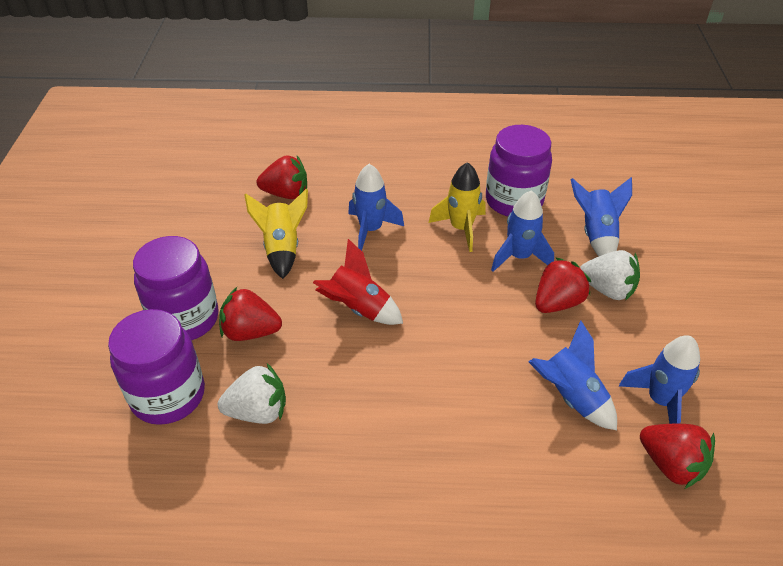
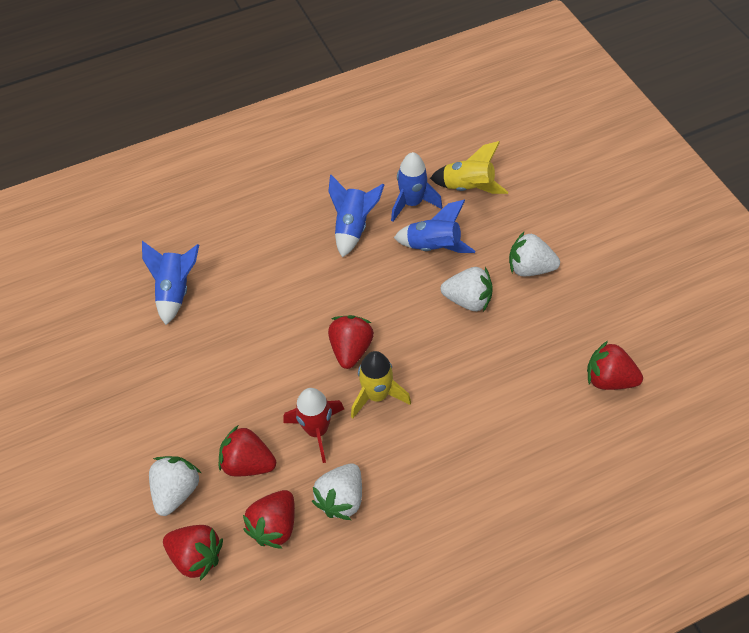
blue rocket: 5 -> 4
purple jar: 3 -> 0
red strawberry: 4 -> 5
white strawberry: 2 -> 4

